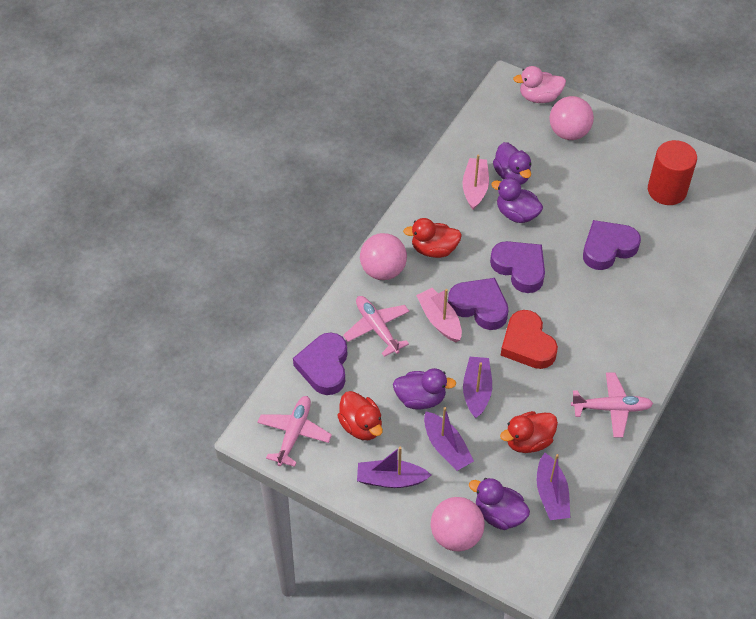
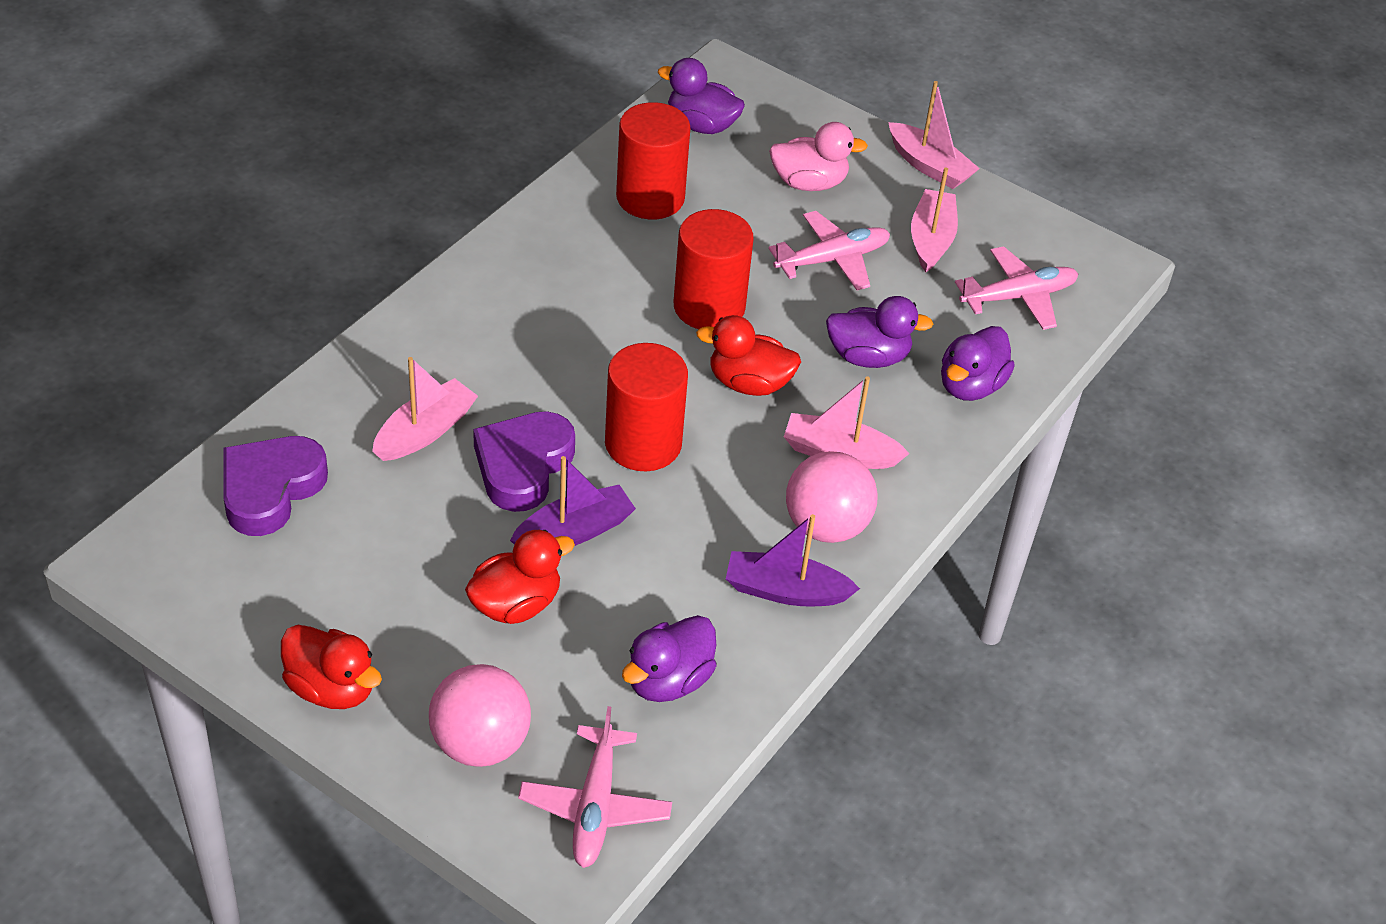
pink ball: 3 -> 2
pink boat: 2 -> 4
purple boat: 4 -> 2
purple heart: 4 -> 2
red cylinder: 1 -> 3
red heart: 1 -> 0

